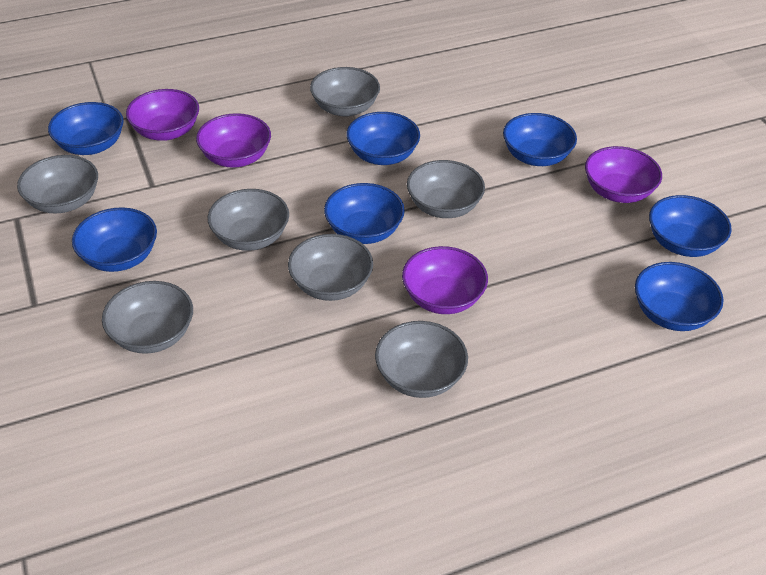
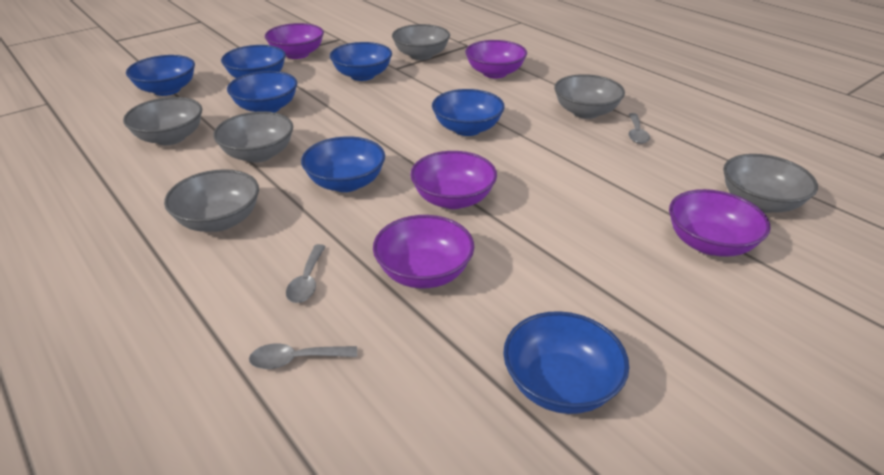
grey bowl: 7 -> 6
grey spoon: 0 -> 3
purple bowl: 4 -> 5

